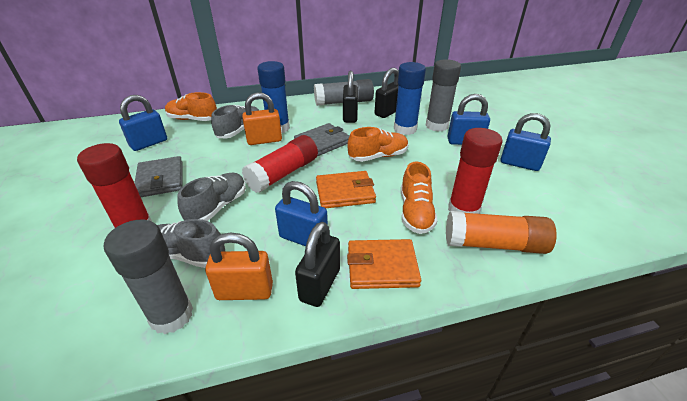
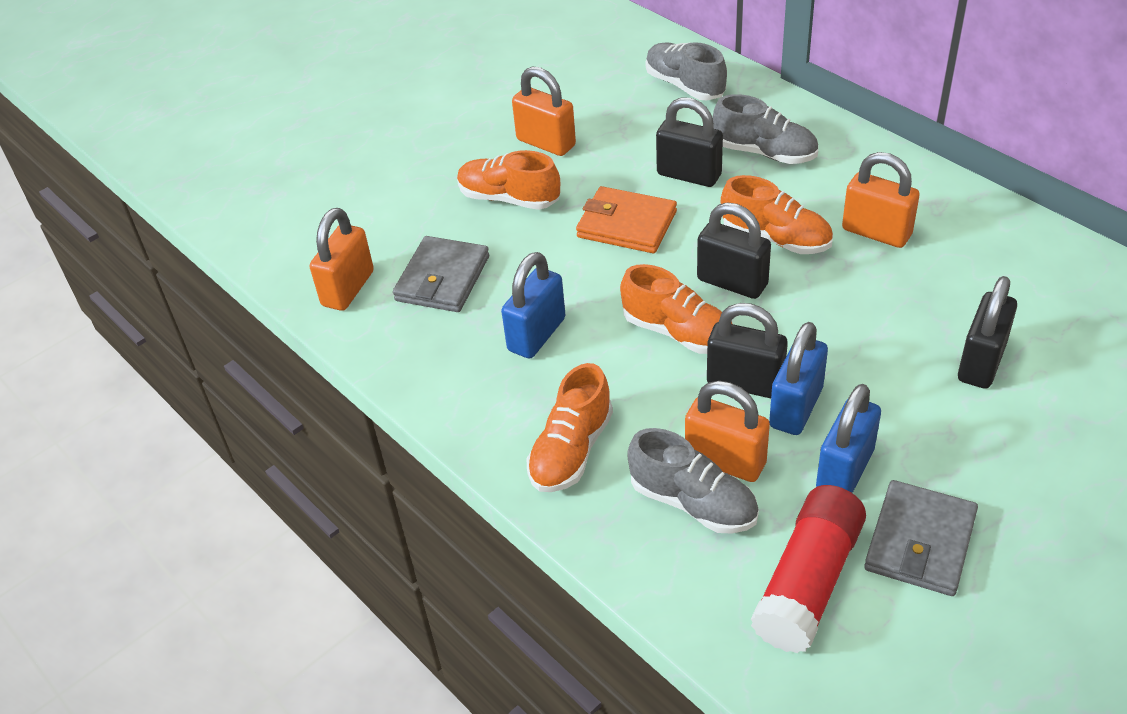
black padlock: 3 -> 4
blue glue stick: 2 -> 0
blue padlock: 4 -> 3
grey glue stick: 3 -> 0
orange glue stick: 1 -> 0
orange padlock: 2 -> 4
orange shoe: 3 -> 4
orange wallet: 2 -> 1
red glue stick: 3 -> 1

